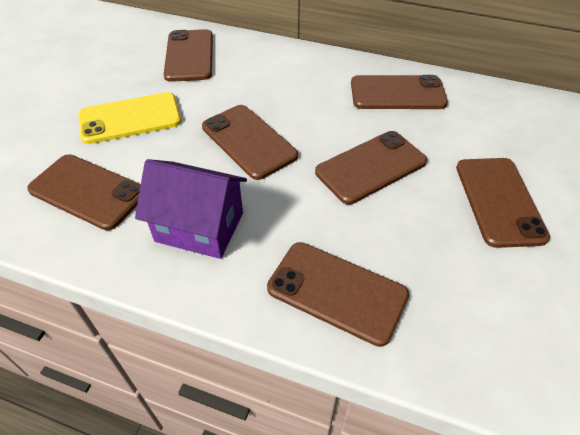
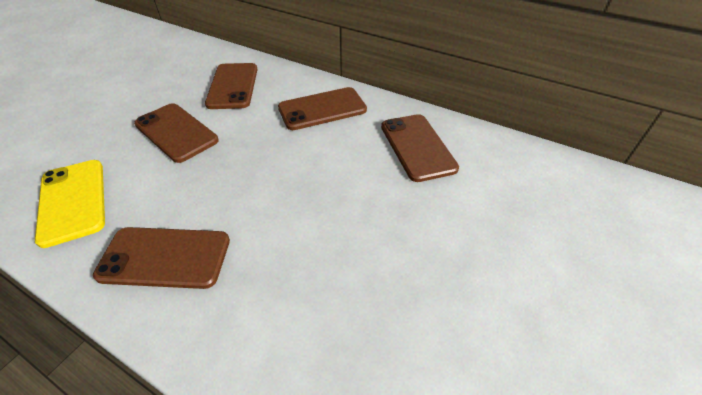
brown phone: 7 -> 5
purple house: 1 -> 0

